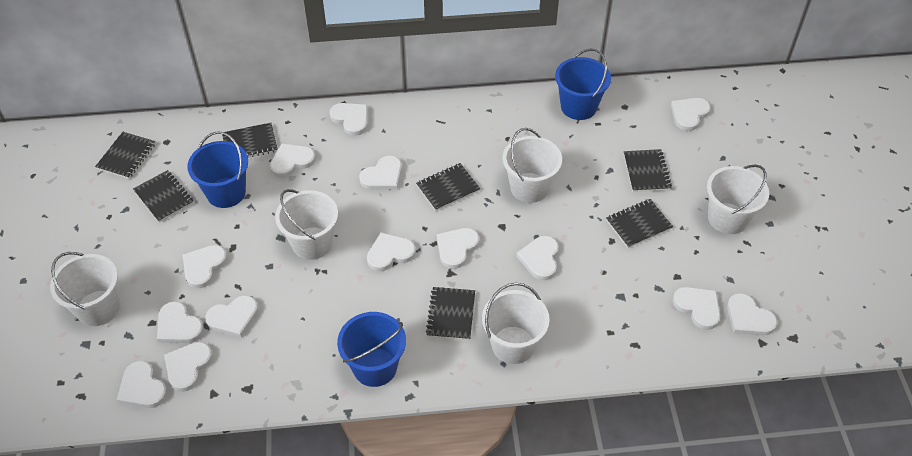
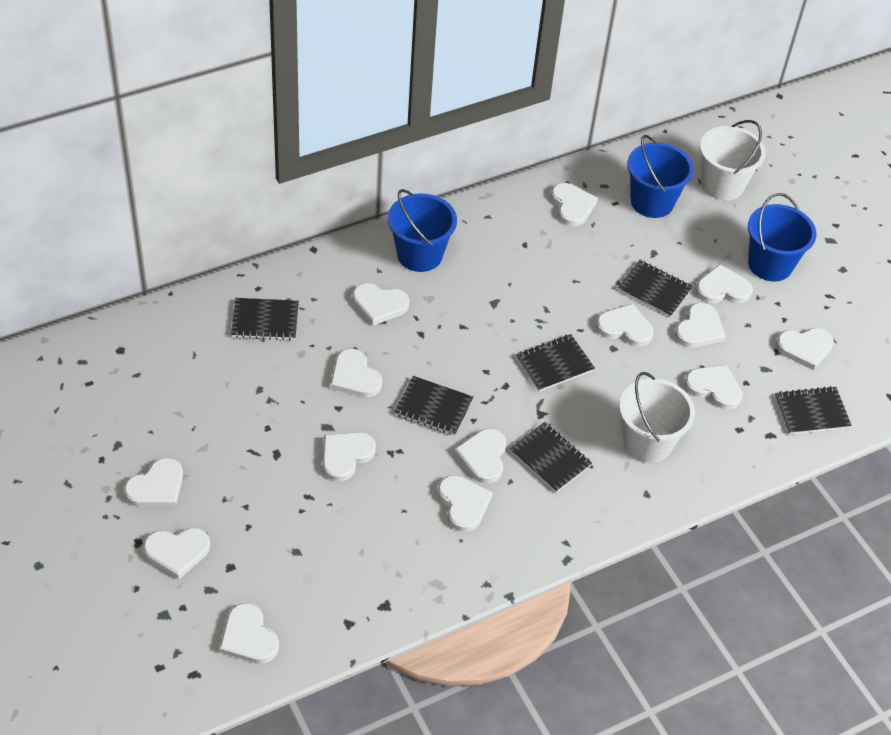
black notebook: 7 -> 6
white bucket: 5 -> 2

